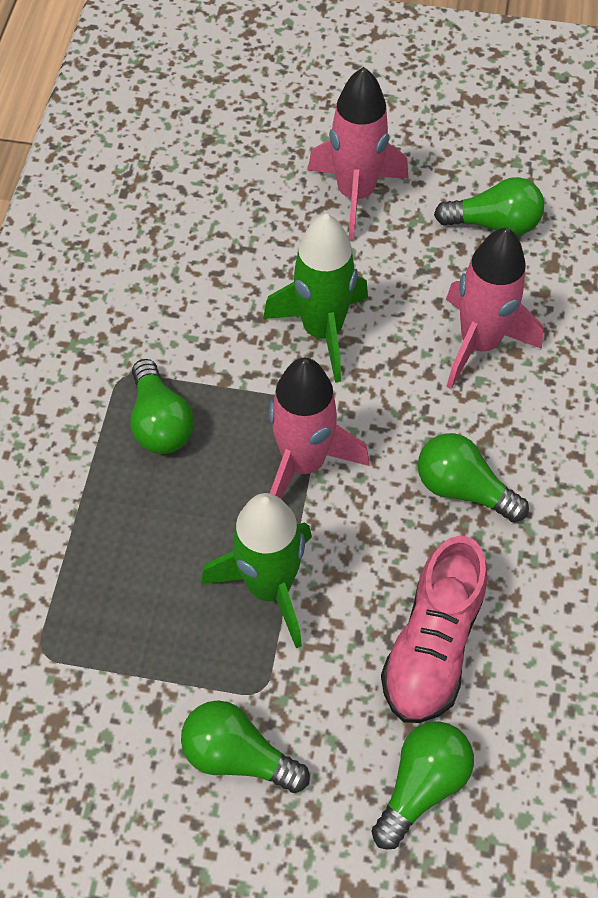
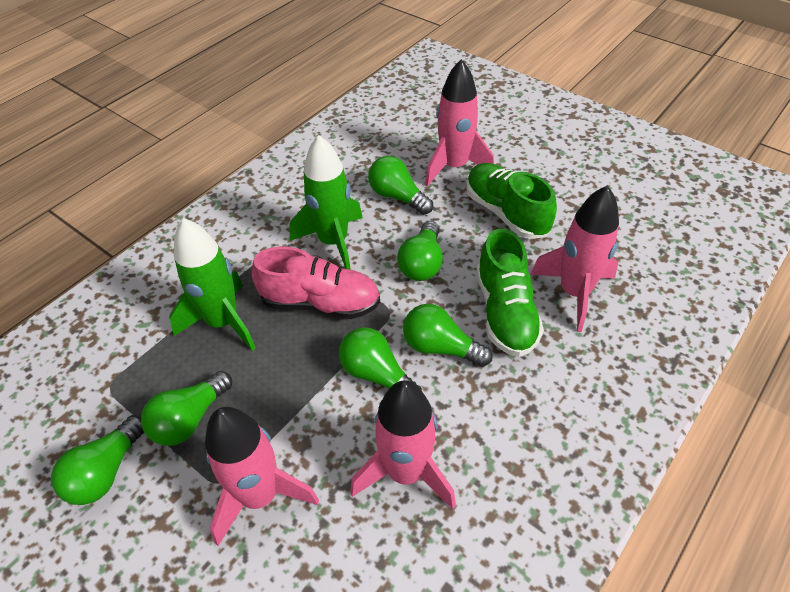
green light bulb: 5 -> 6
green shoe: 0 -> 2
pink rocket: 3 -> 4

